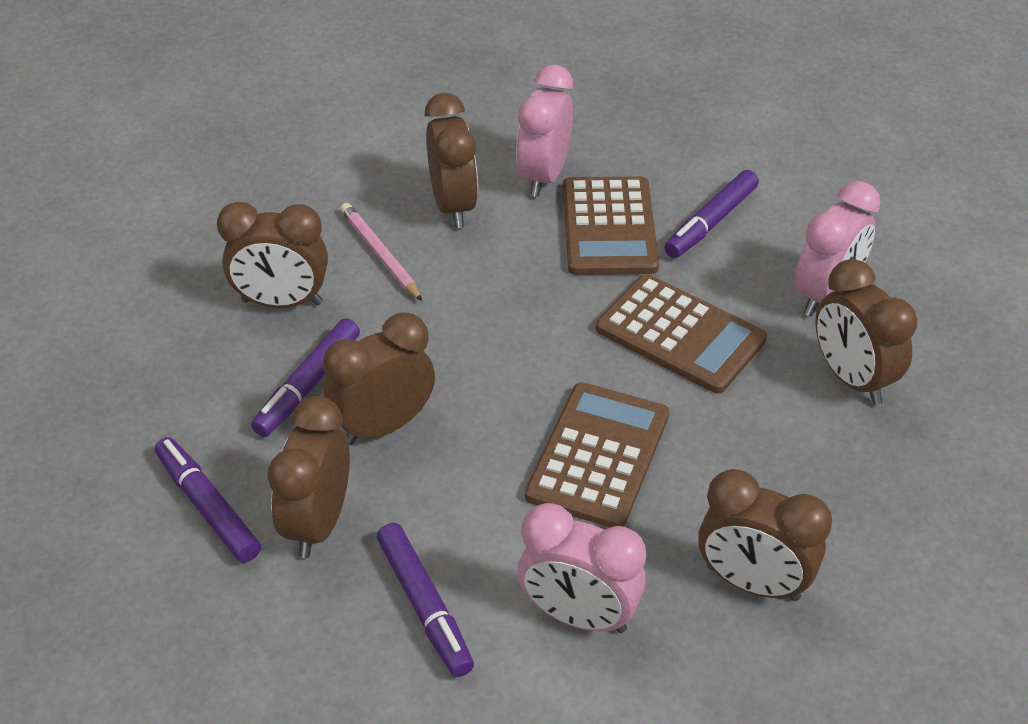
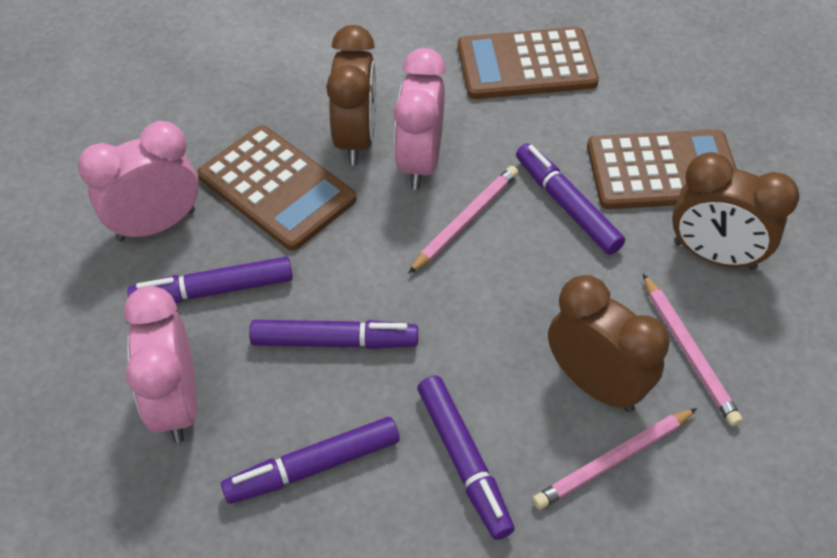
brown clock: 6 -> 3
pink pencil: 1 -> 3
purple marker: 4 -> 5

